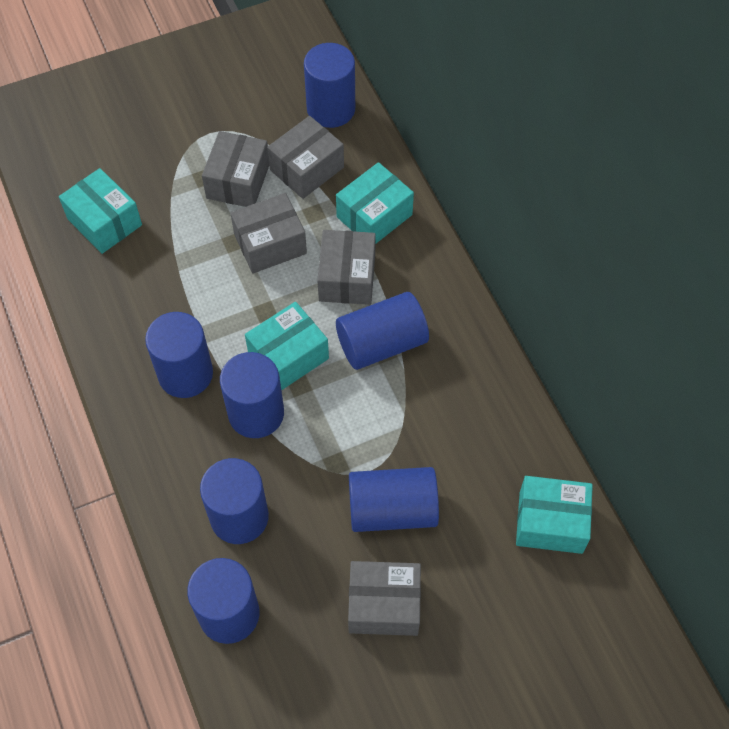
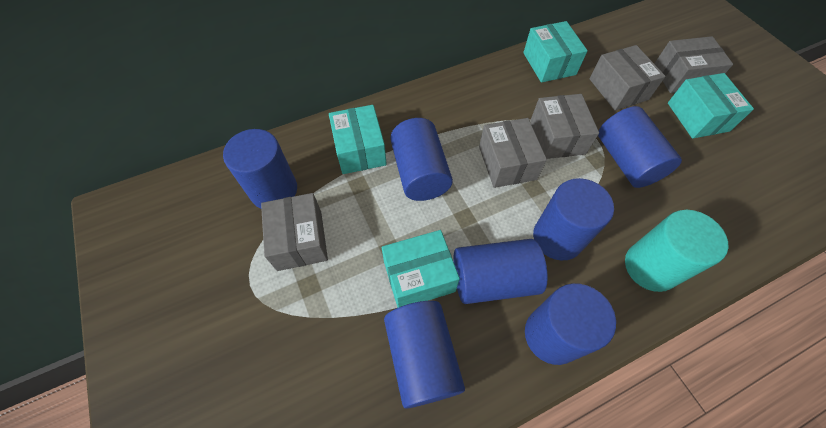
turquoise cylinder: 0 -> 1

